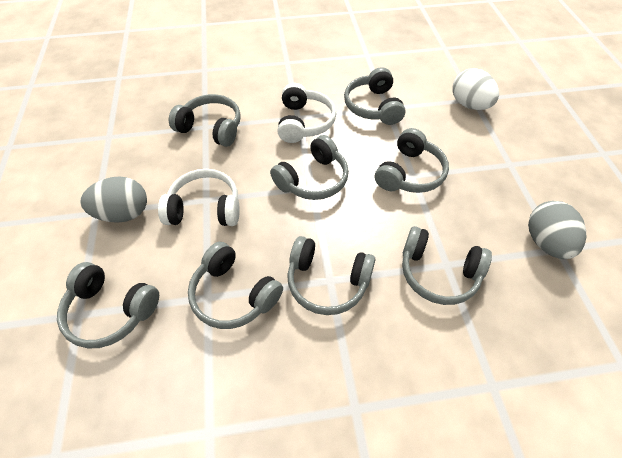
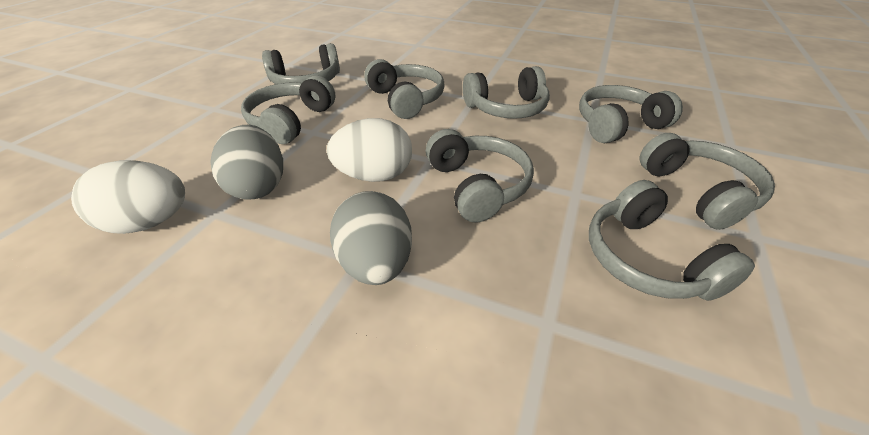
white egg: 1 -> 2
white headphones: 2 -> 0

